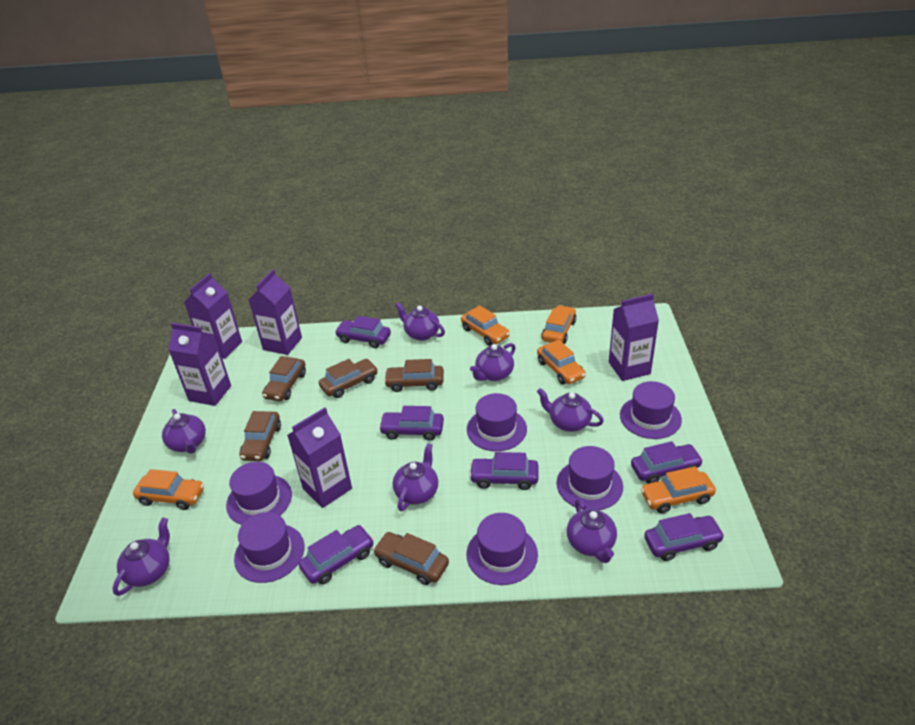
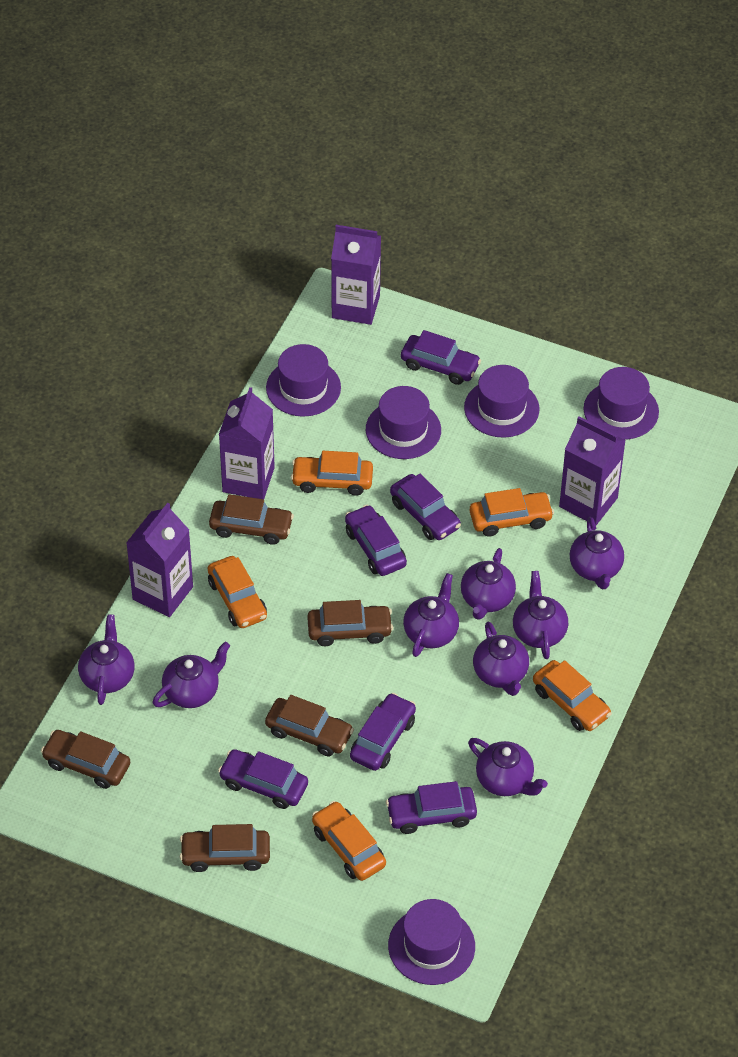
purple carton: 5 -> 4
purple hat: 6 -> 5
purple teapot: 7 -> 8

